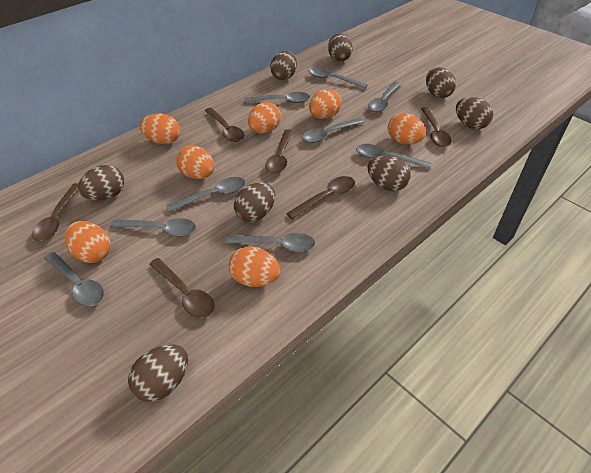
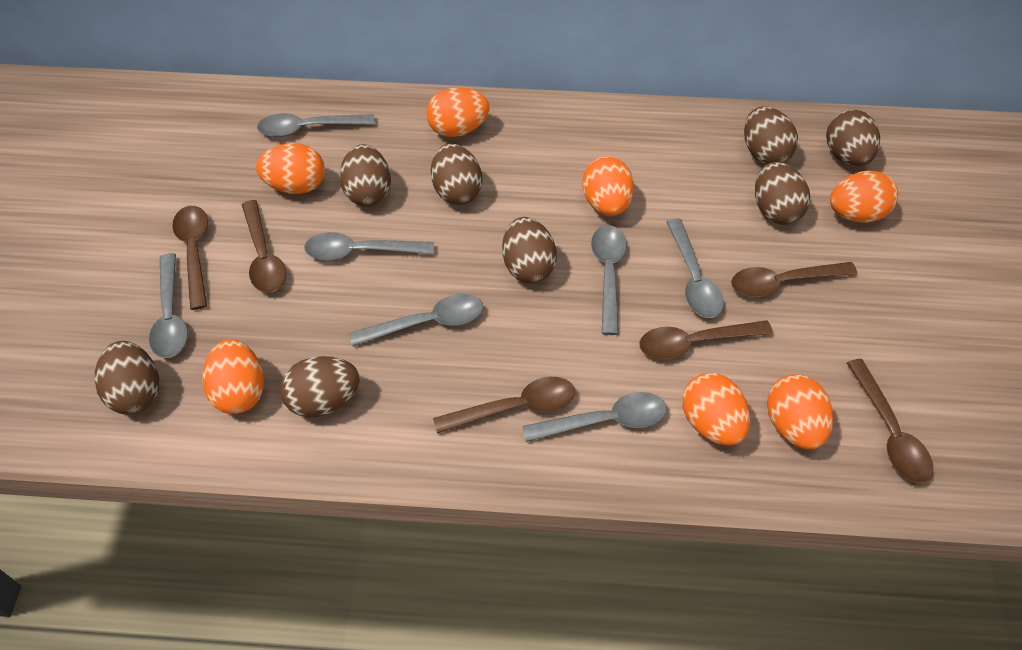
grey spoon: 9 -> 7

